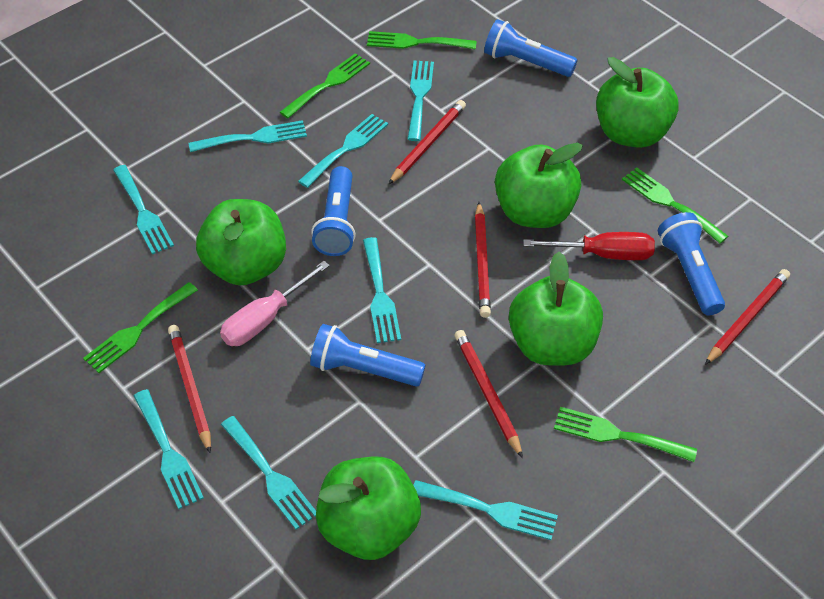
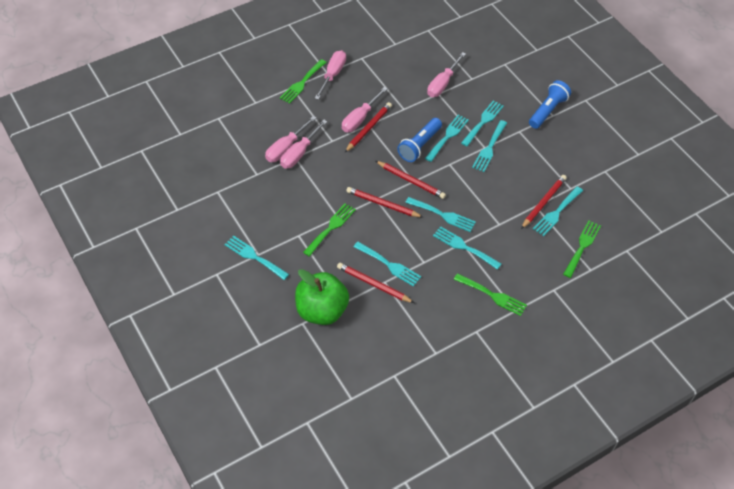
blue flashlight: 4 -> 2
green apple: 5 -> 1
green fork: 5 -> 4
pink screwdriver: 1 -> 5
red screwdriver: 1 -> 0

